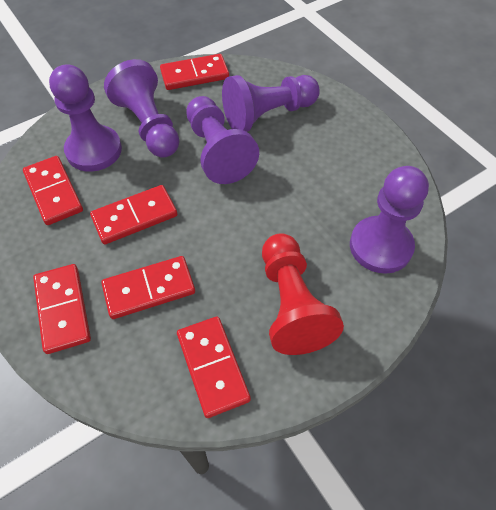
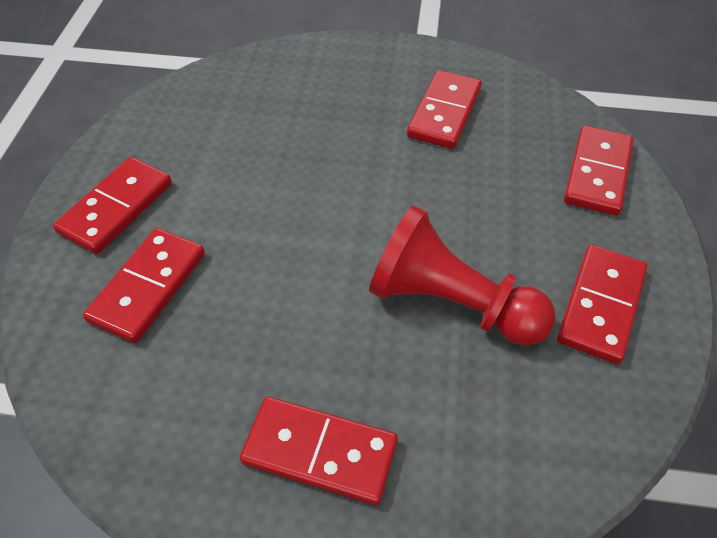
purple pawn: 5 -> 0

